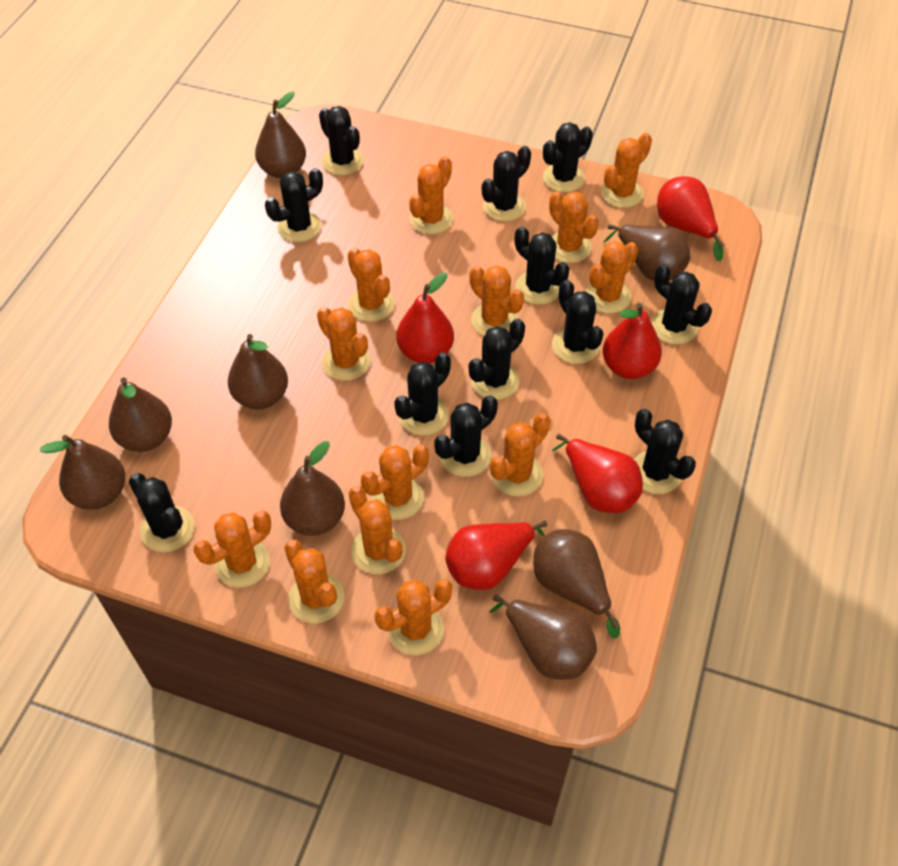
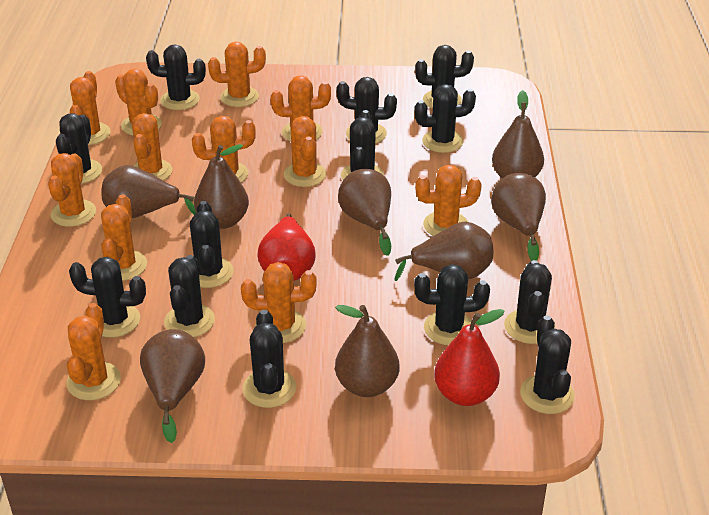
black cactus: 12 -> 13
orange cactus: 13 -> 12
red pear: 5 -> 2

